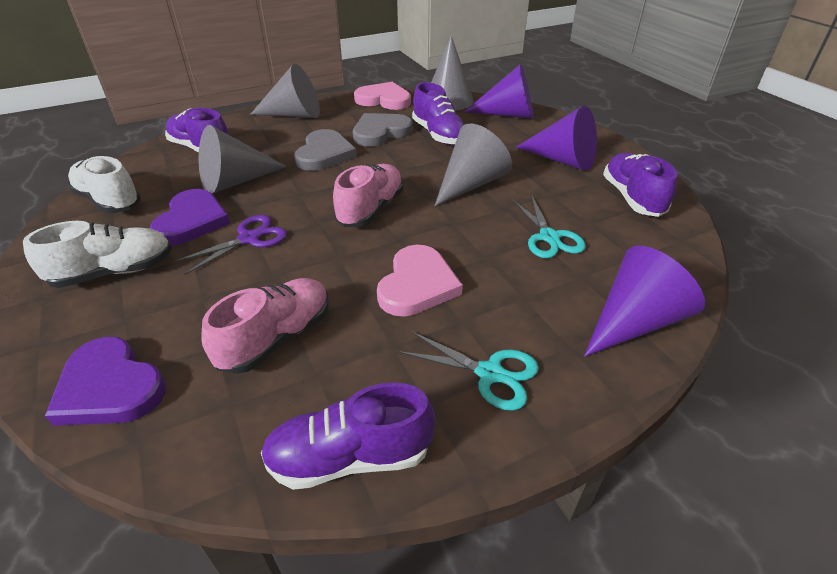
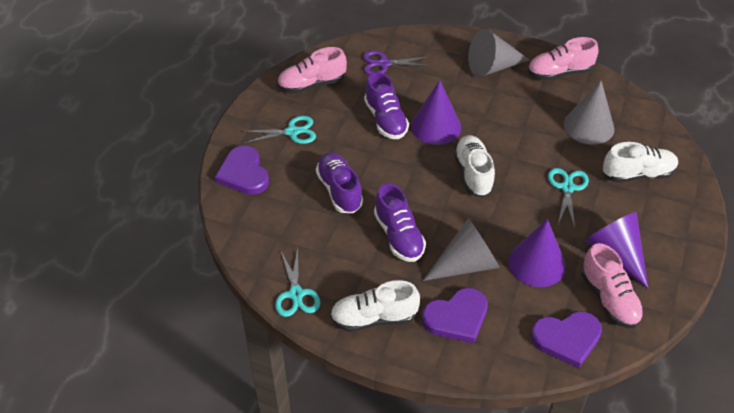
grey cone: 4 -> 3
grey heart: 2 -> 0
pink heart: 2 -> 0
pink shoe: 2 -> 3
purple heart: 2 -> 3
purple shoe: 4 -> 3
turquoise scissors: 2 -> 3
white shoe: 2 -> 3

